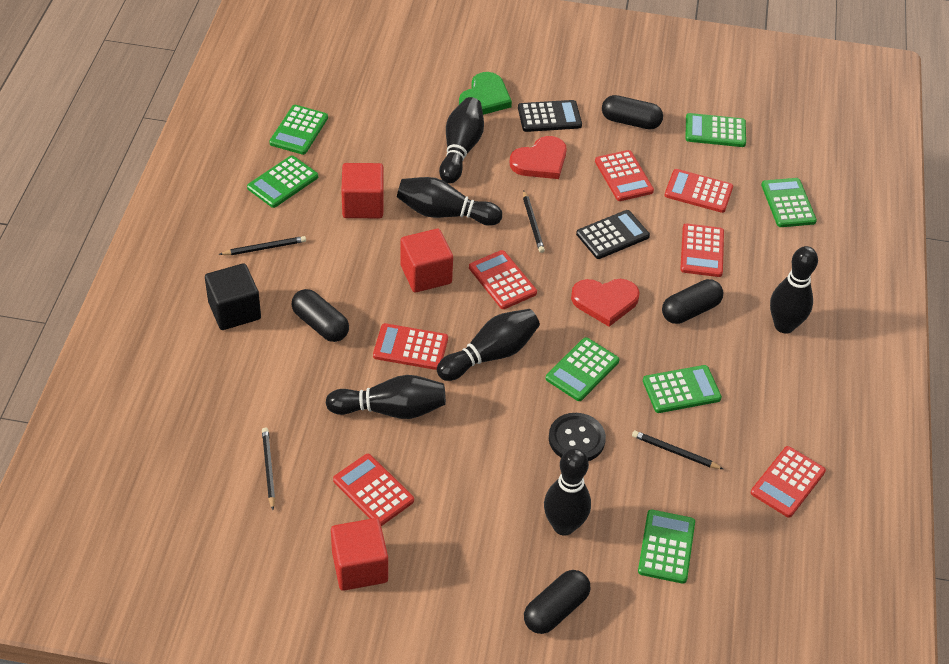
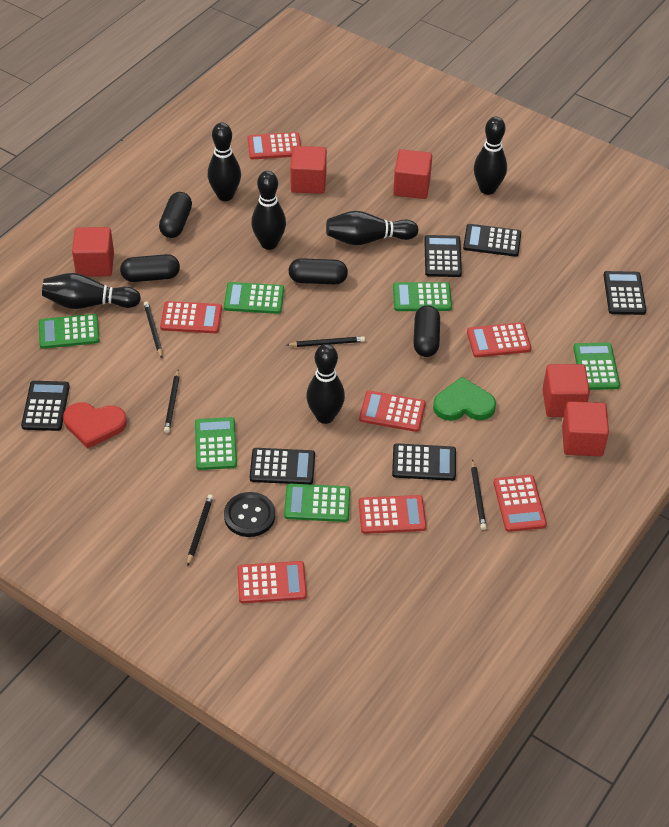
black calculator: 2 -> 6
black cube: 1 -> 0
black pencil: 4 -> 5
green calculator: 7 -> 6
red cube: 3 -> 5
red heart: 2 -> 1

